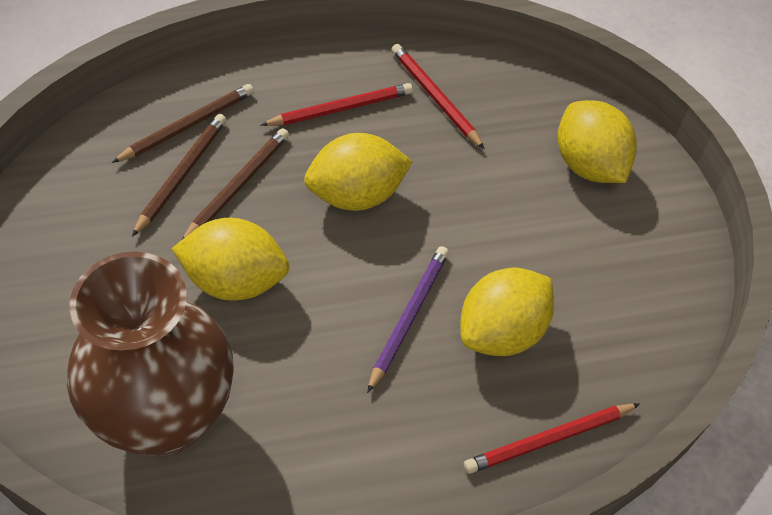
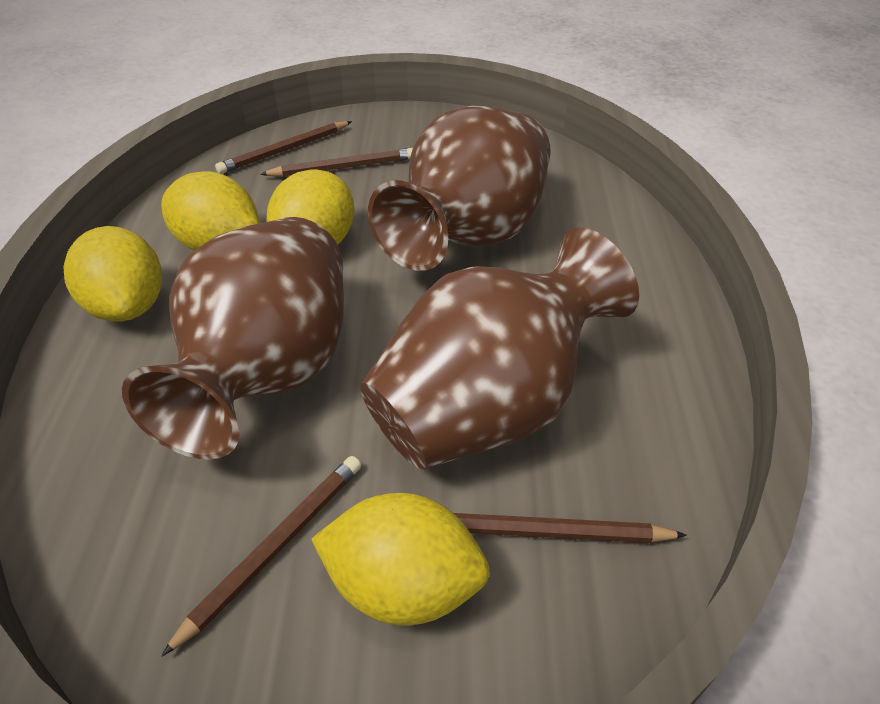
brown pencil: 3 -> 4
brown vase: 1 -> 3
purple pencil: 1 -> 0
red pencil: 3 -> 0

